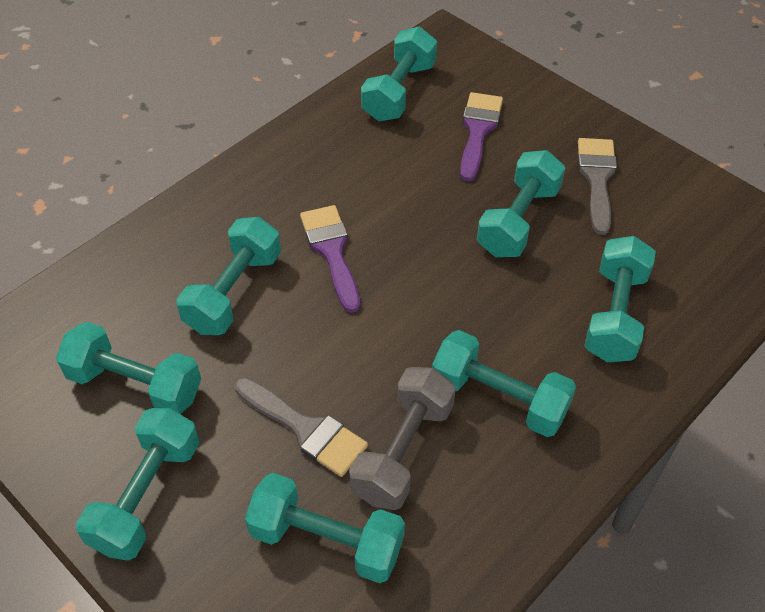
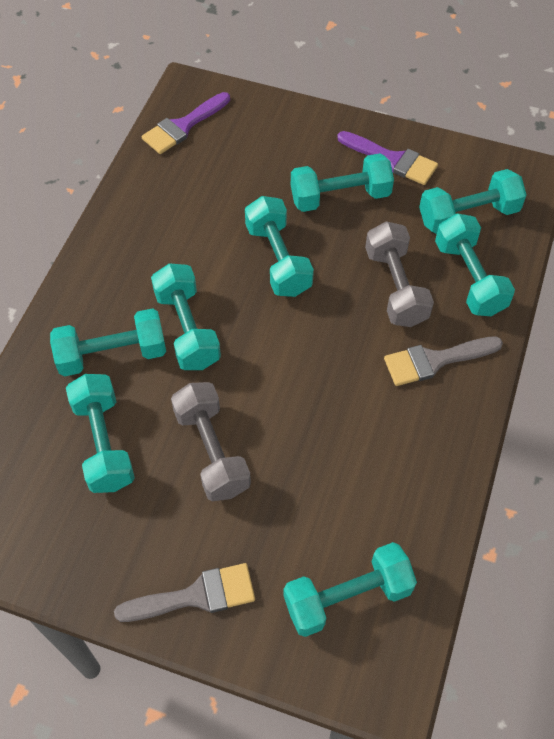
grey dumbbell: 1 -> 2

